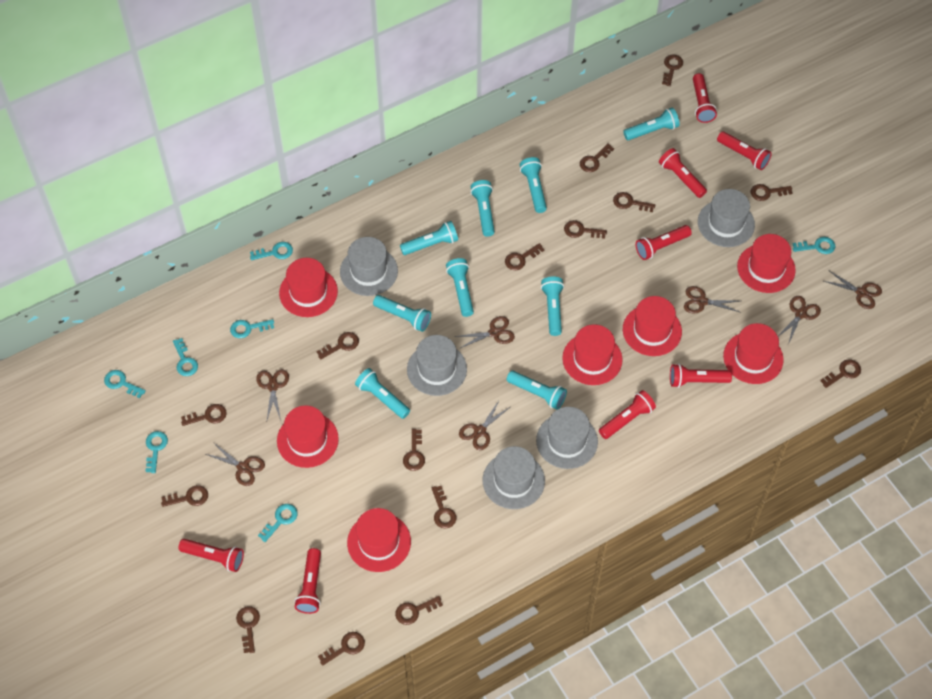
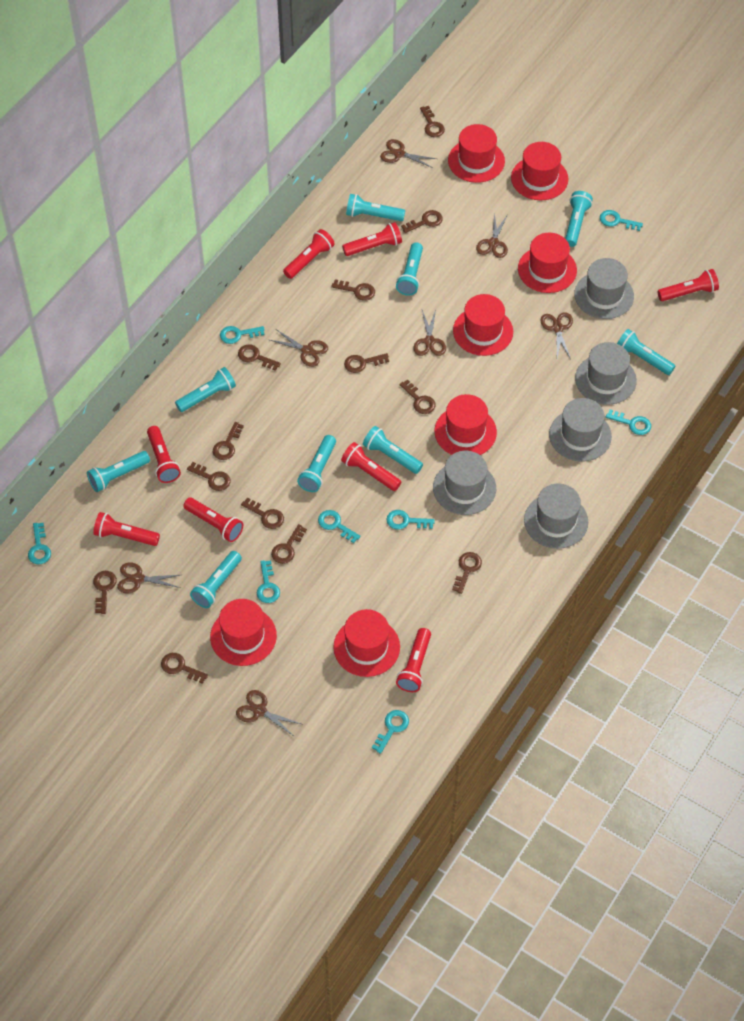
brown key: 15 -> 13
turquoise key: 7 -> 8

